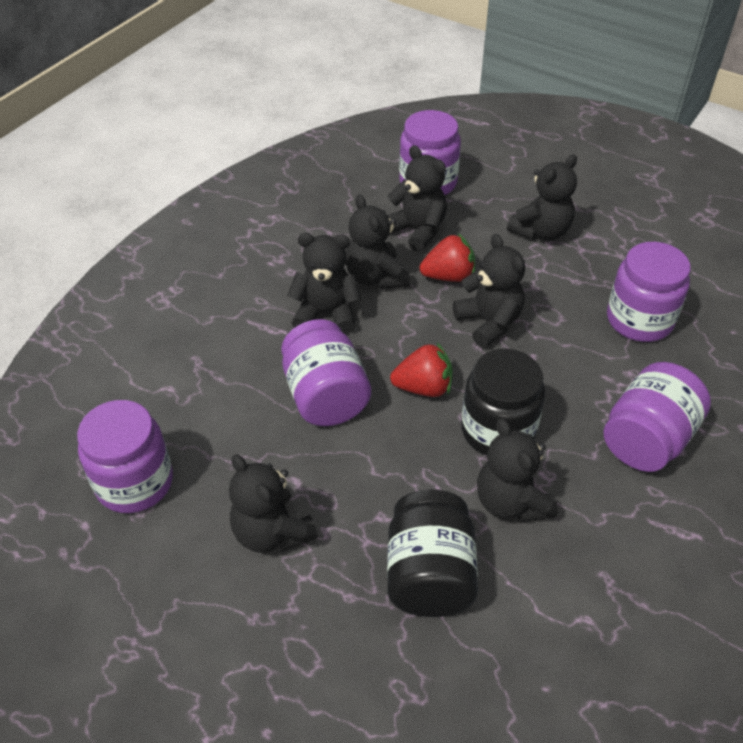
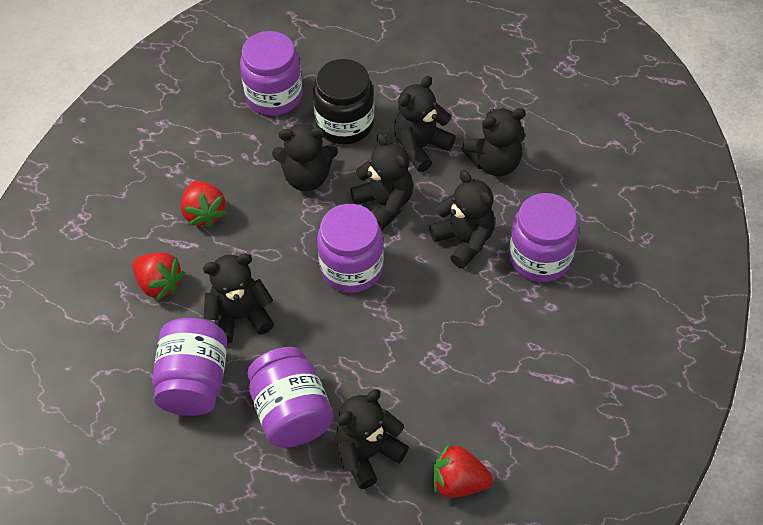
black jar: 2 -> 1
red strawberry: 2 -> 3

